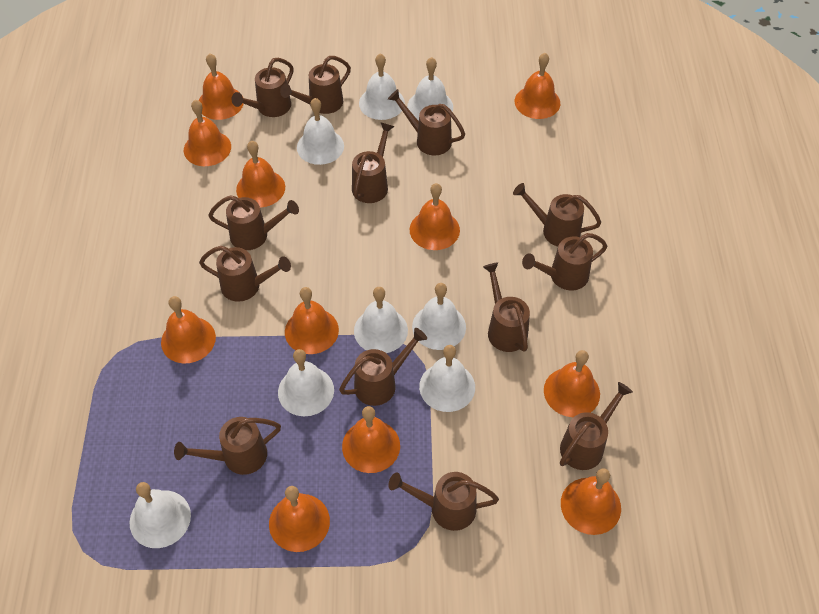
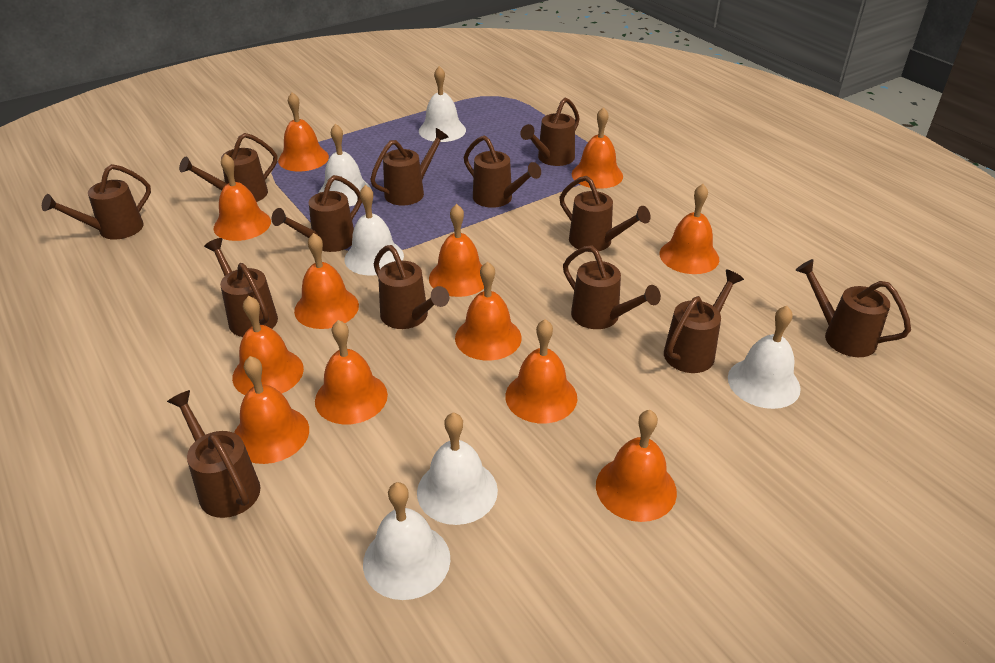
orange bell: 11 -> 12
white bell: 8 -> 6

